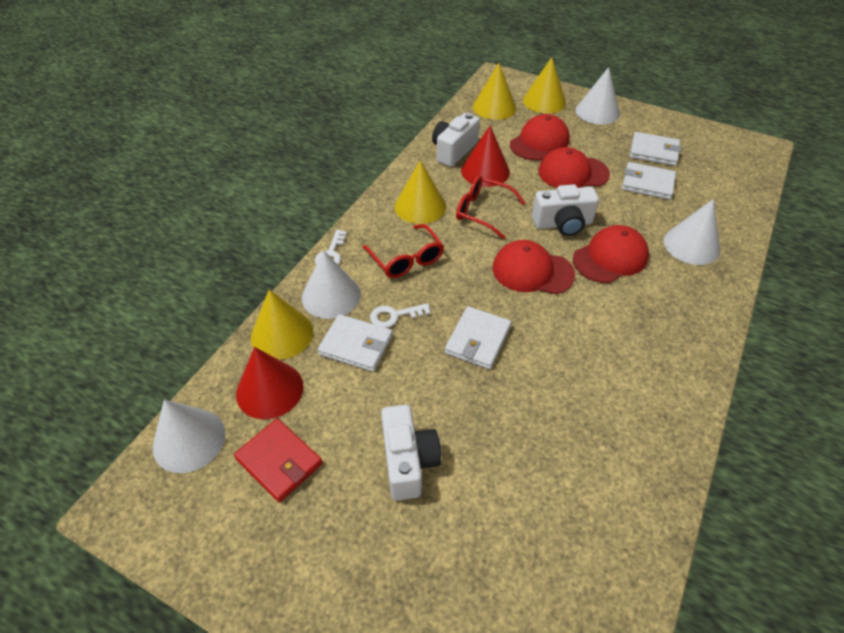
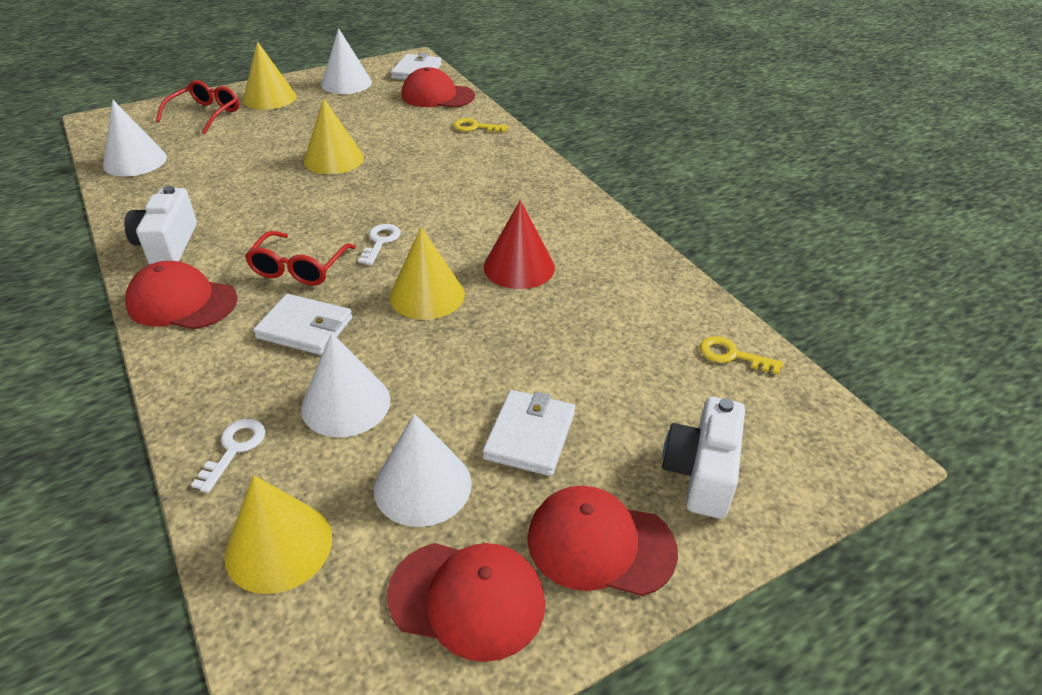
red cone: 2 -> 1
red wallet: 1 -> 0
white camera: 3 -> 2
white wallet: 4 -> 3
yellow key: 0 -> 2

